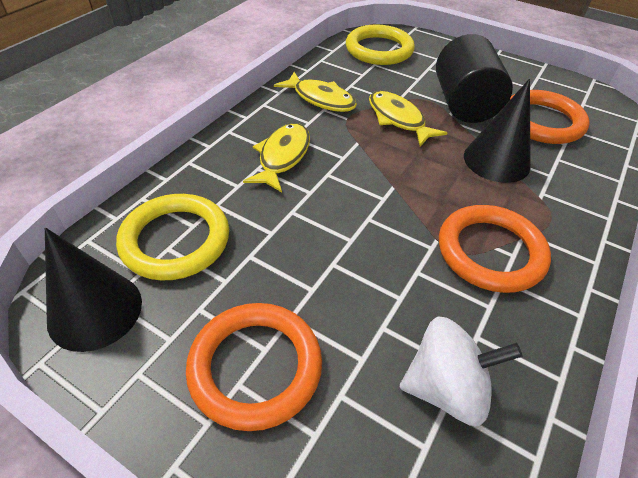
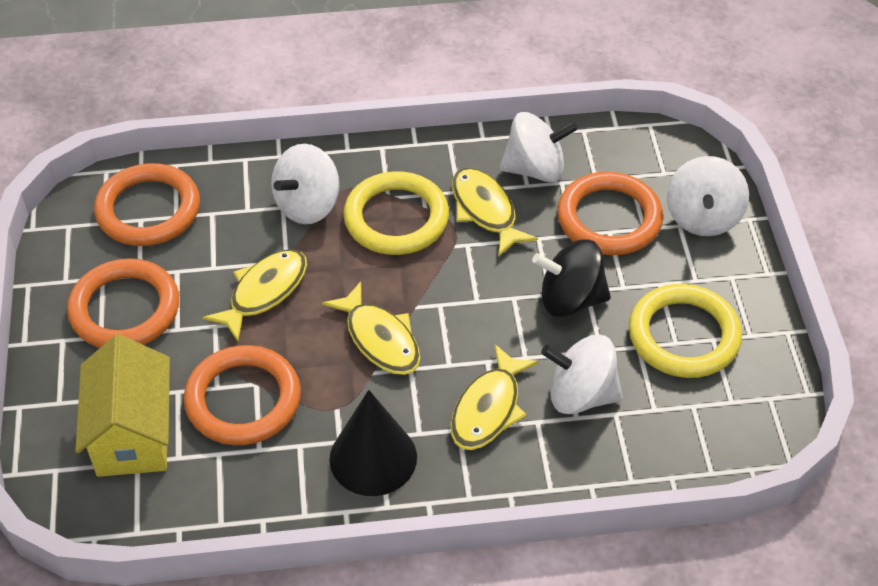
black cone: 2 -> 1
black cylinder: 1 -> 0
black spinning top: 0 -> 1
orange ring: 3 -> 4
white spinning top: 1 -> 4
yellow fish: 3 -> 4
yellow house: 0 -> 1

